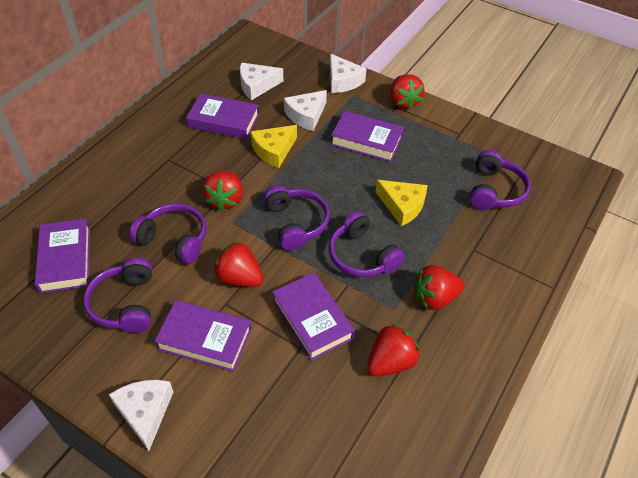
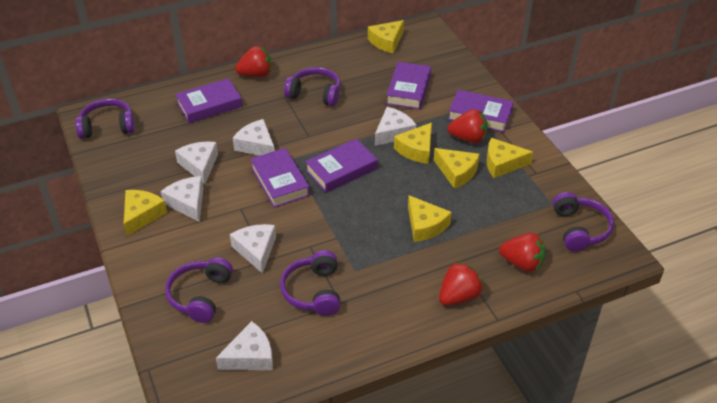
red strawberry: 5 -> 4
white cheese: 4 -> 6
yellow cheese: 2 -> 6

